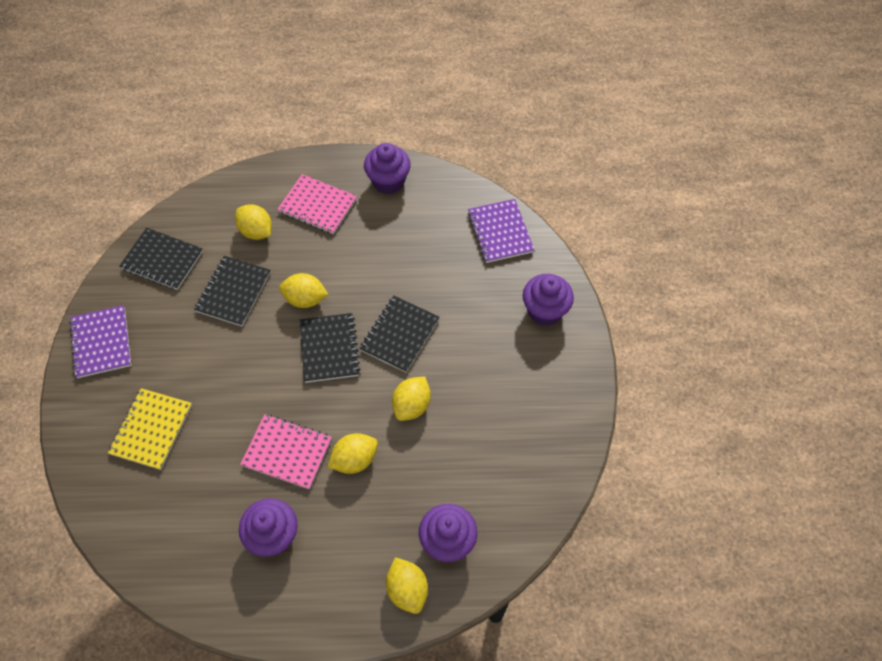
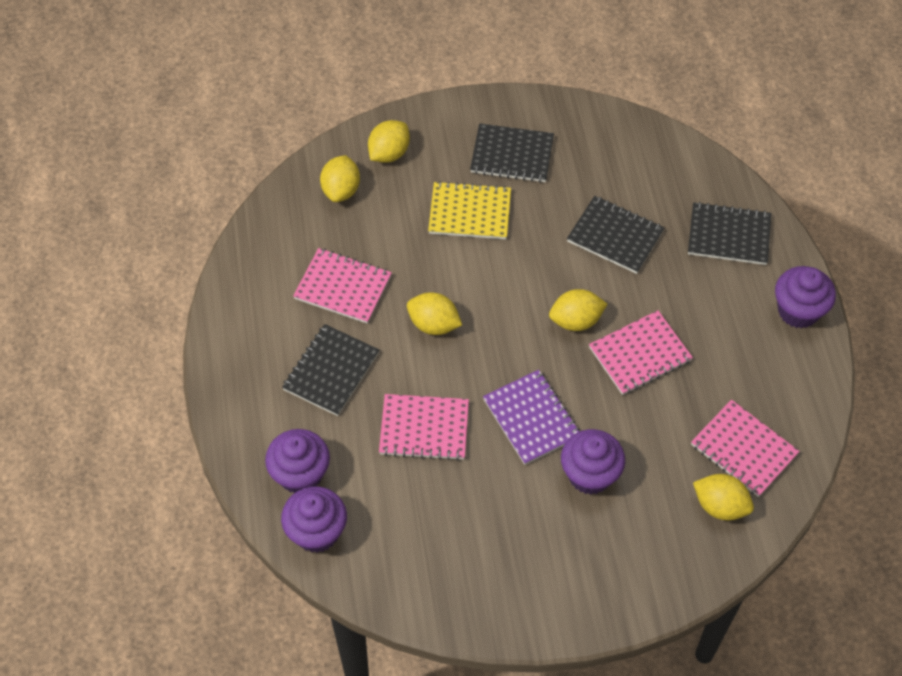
pink notebook: 2 -> 4
purple notebook: 2 -> 1

